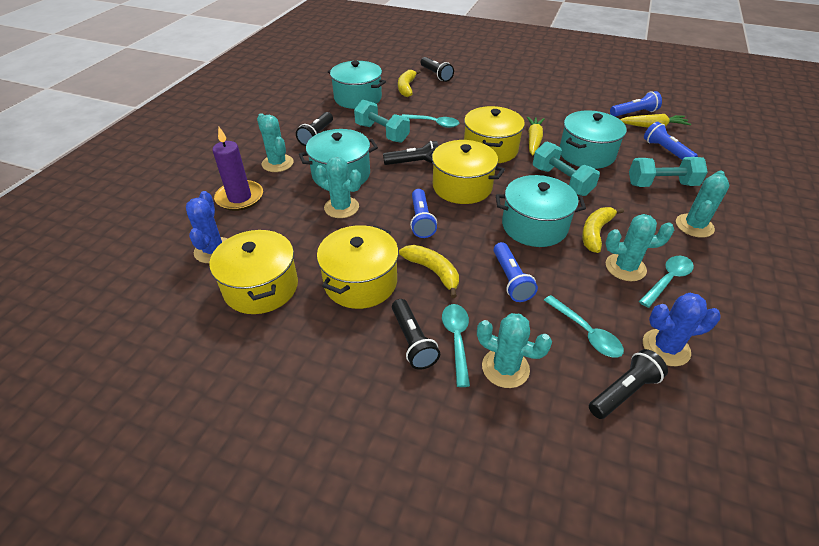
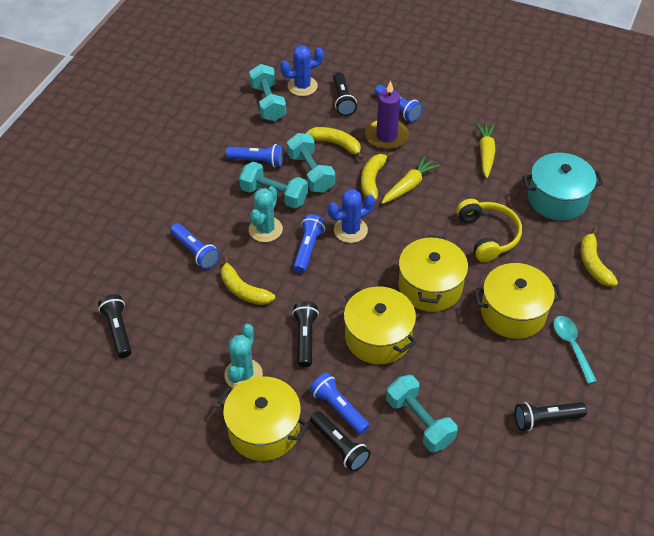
blue flashlight: 4 -> 5
turquoise cactus: 5 -> 2
turquoise dumbbell: 3 -> 4
turquoise pot: 4 -> 1
turquoise spoon: 4 -> 1
yellow banana: 3 -> 4
yellow headphones: 0 -> 1

